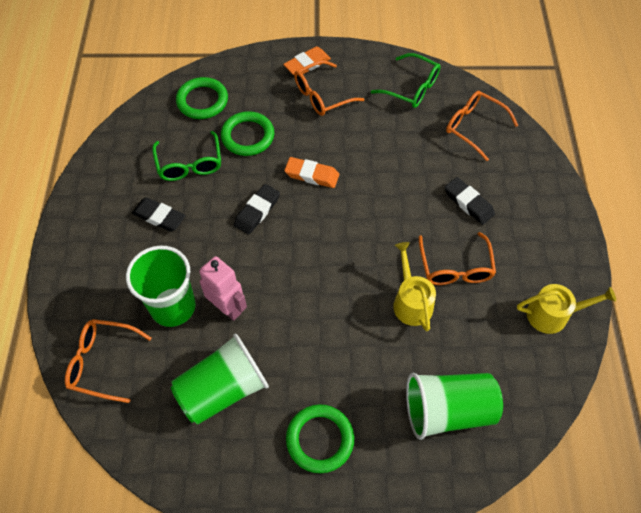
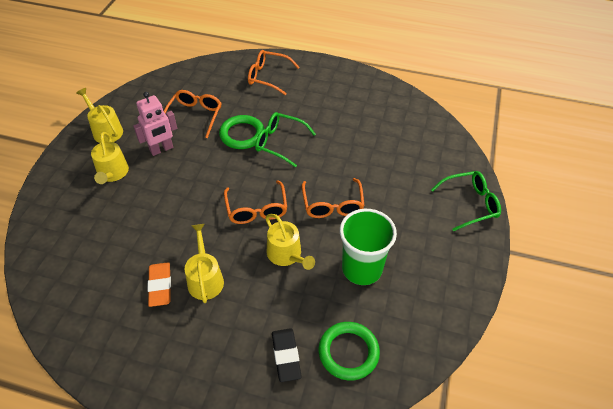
black eraser: 3 -> 1
green cup: 3 -> 1
green ring: 3 -> 2
orange eraser: 2 -> 1
yellow watering can: 2 -> 4

